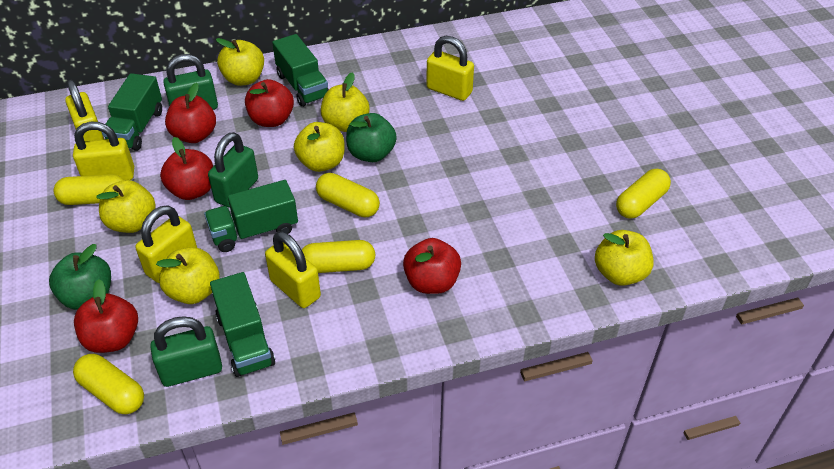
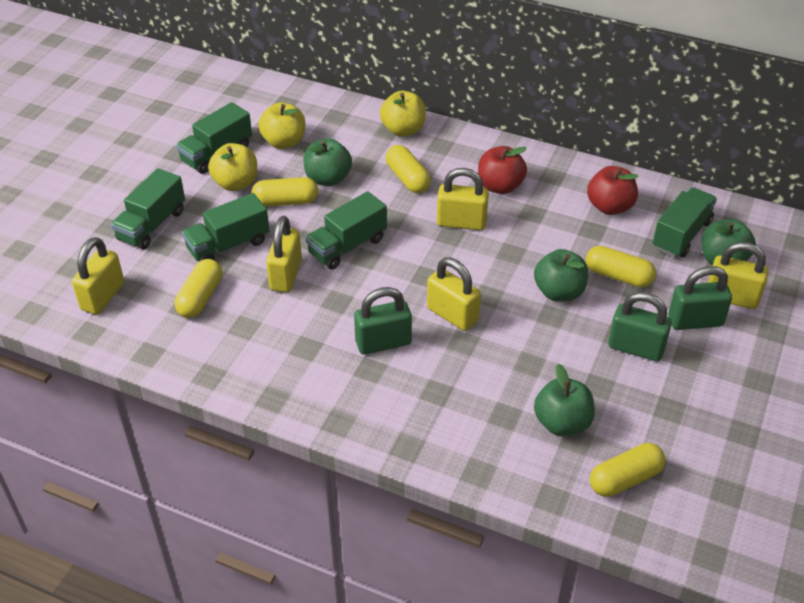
green apple: 2 -> 4
green truck: 4 -> 5
red apple: 5 -> 2
yellow apple: 6 -> 3

